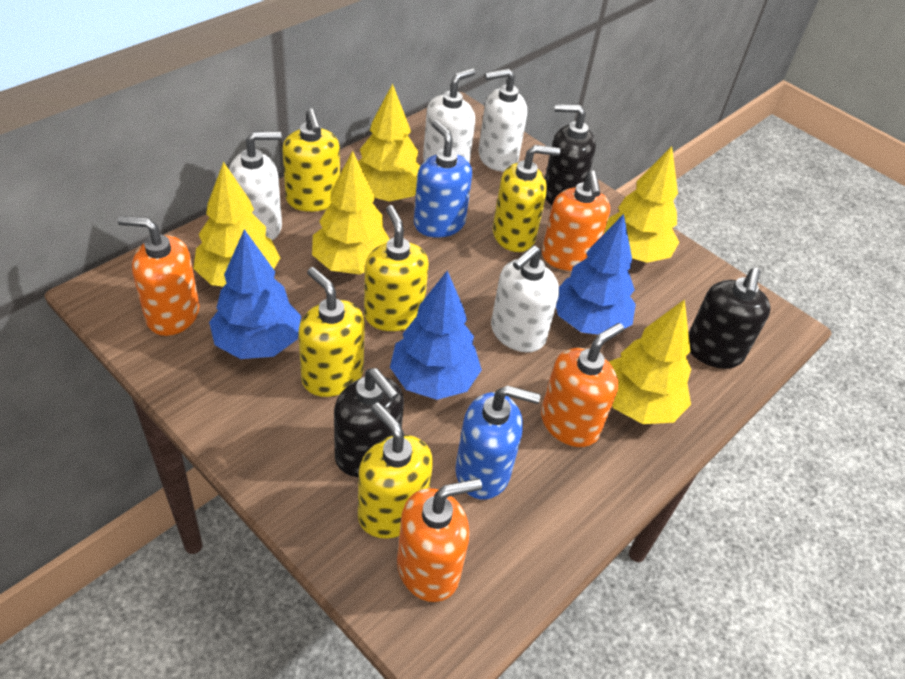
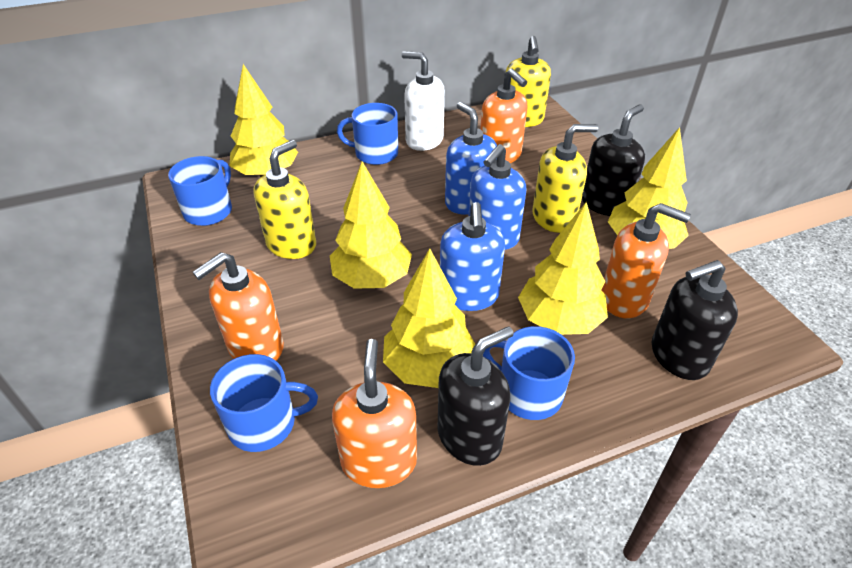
blue mug: 0 -> 4
blue soap dispenser: 2 -> 3
blue tree: 3 -> 0
white soap dispenser: 4 -> 1
yellow soap dispenser: 5 -> 3

